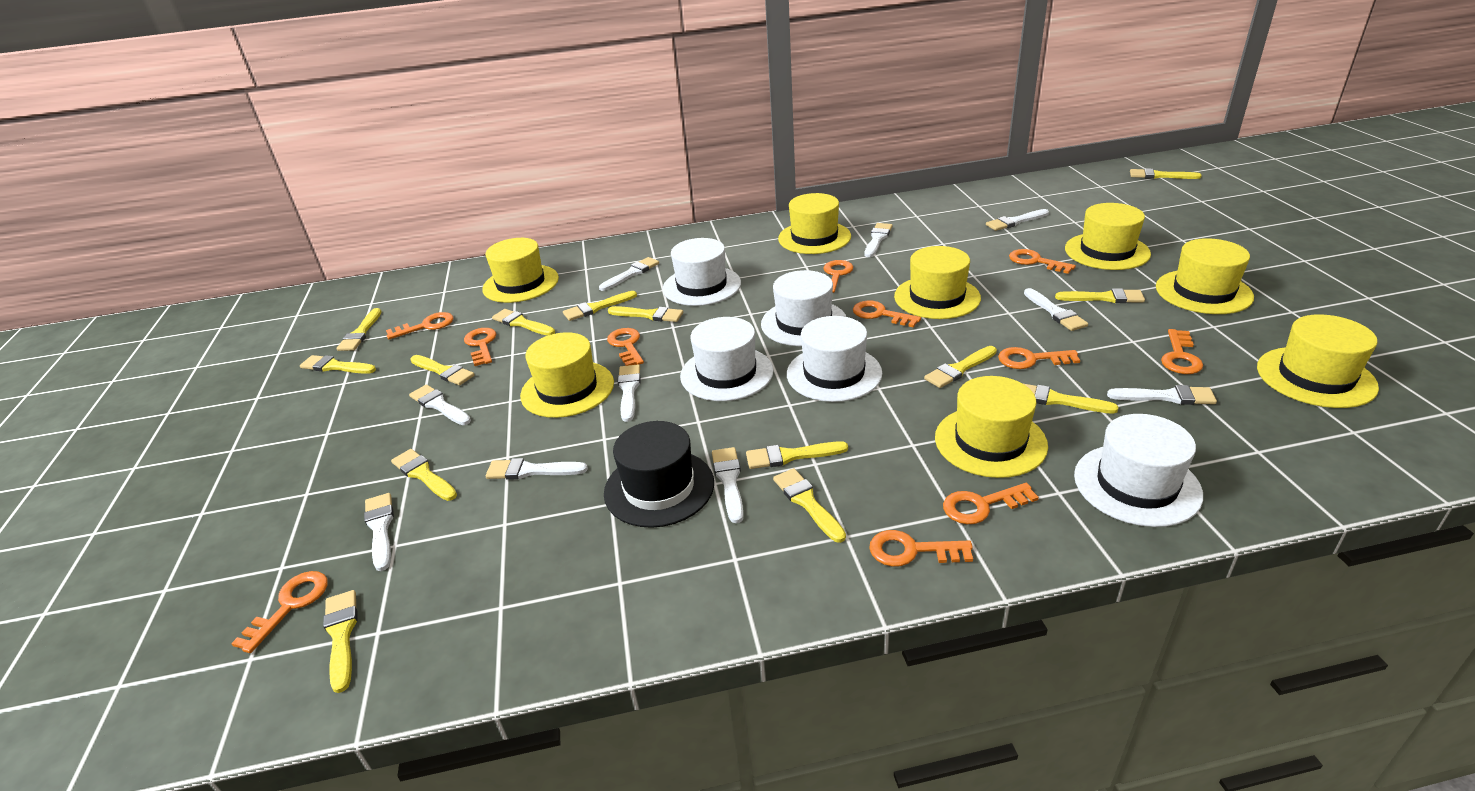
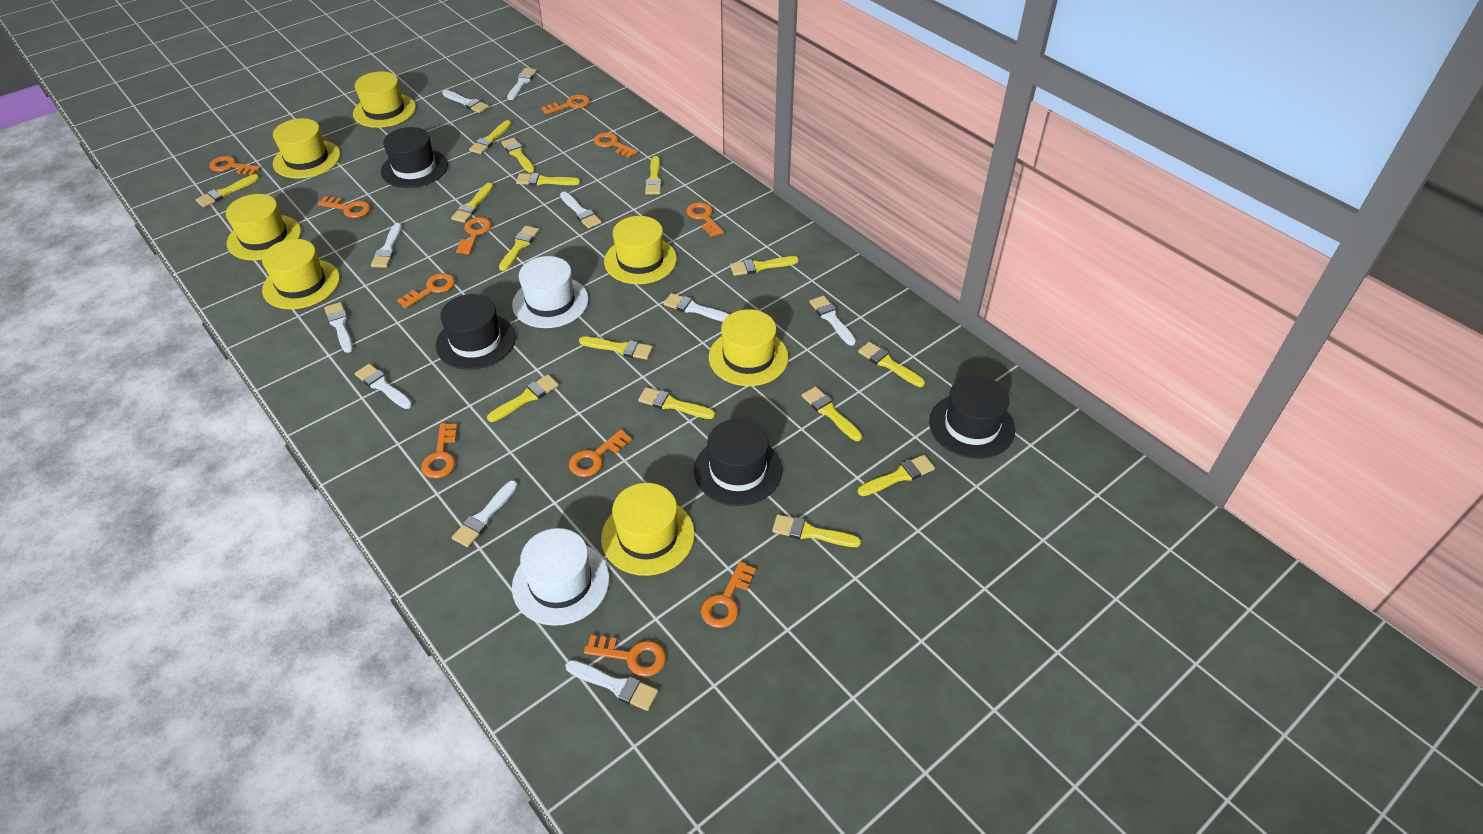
black hat: 1 -> 4
white hat: 5 -> 2
yellow brush: 14 -> 15
yellow hat: 8 -> 7

